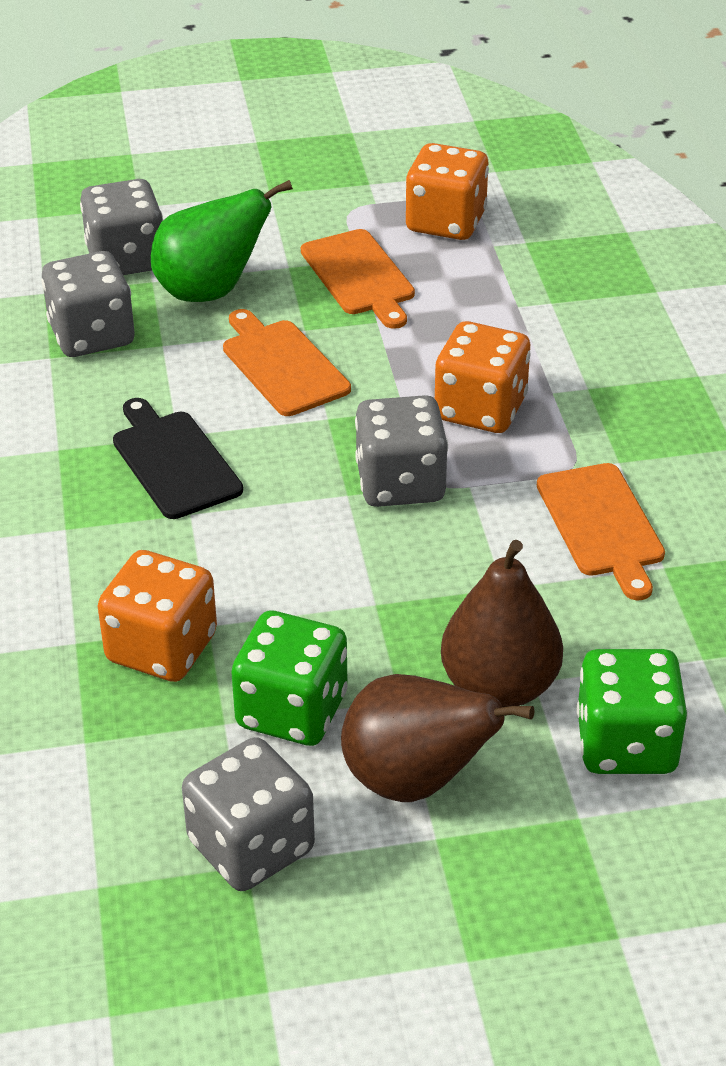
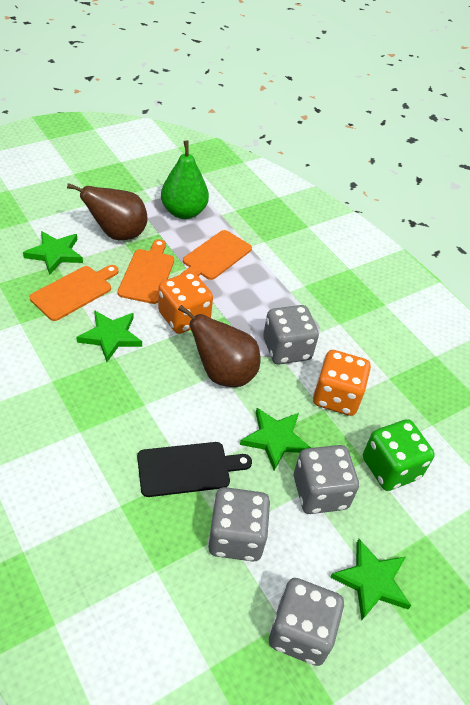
green dice: 2 -> 1
green star: 0 -> 4
orange dice: 3 -> 2

